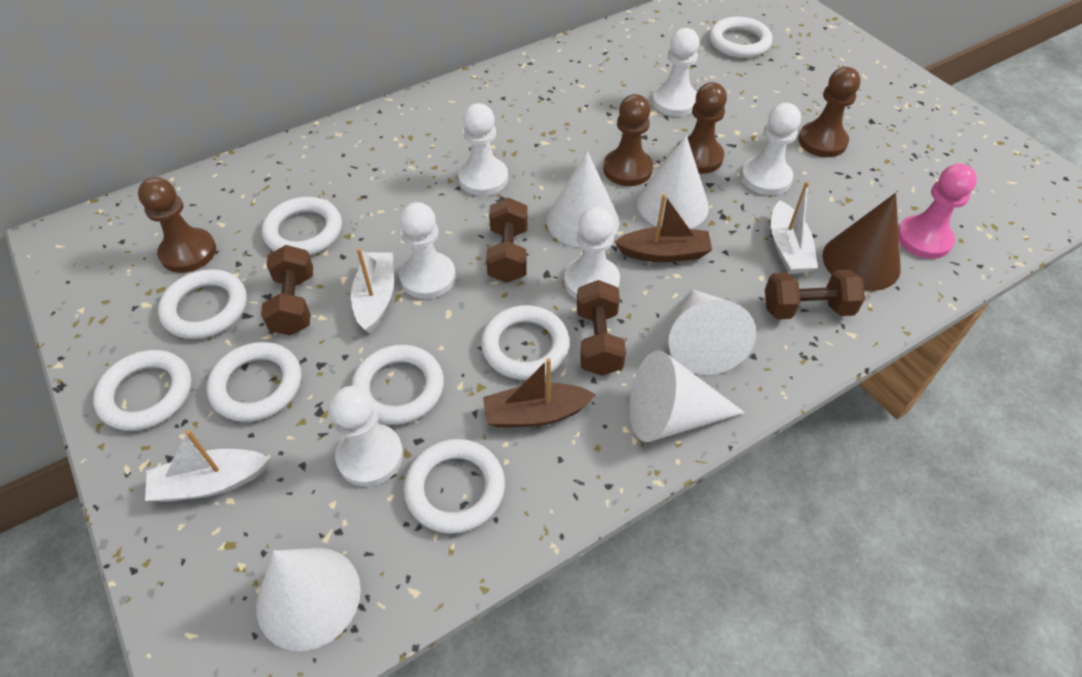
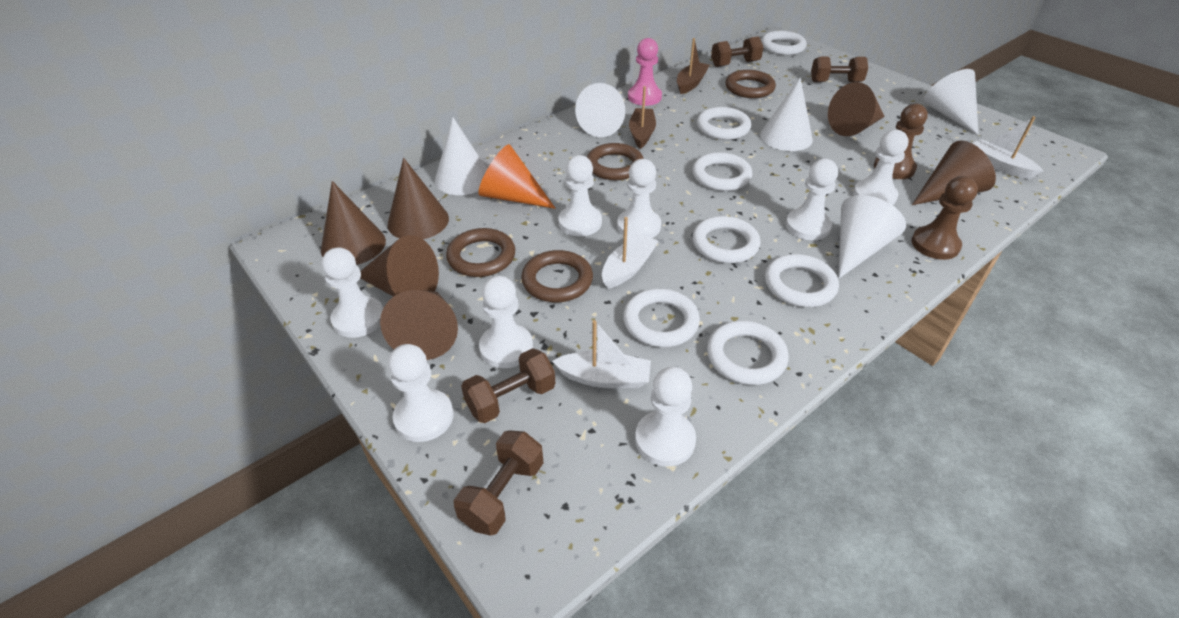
brown cone: 1 -> 6
brown pawn: 4 -> 2
brown ring: 0 -> 4
orange cone: 0 -> 1
white pawn: 6 -> 8
white ring: 8 -> 7

